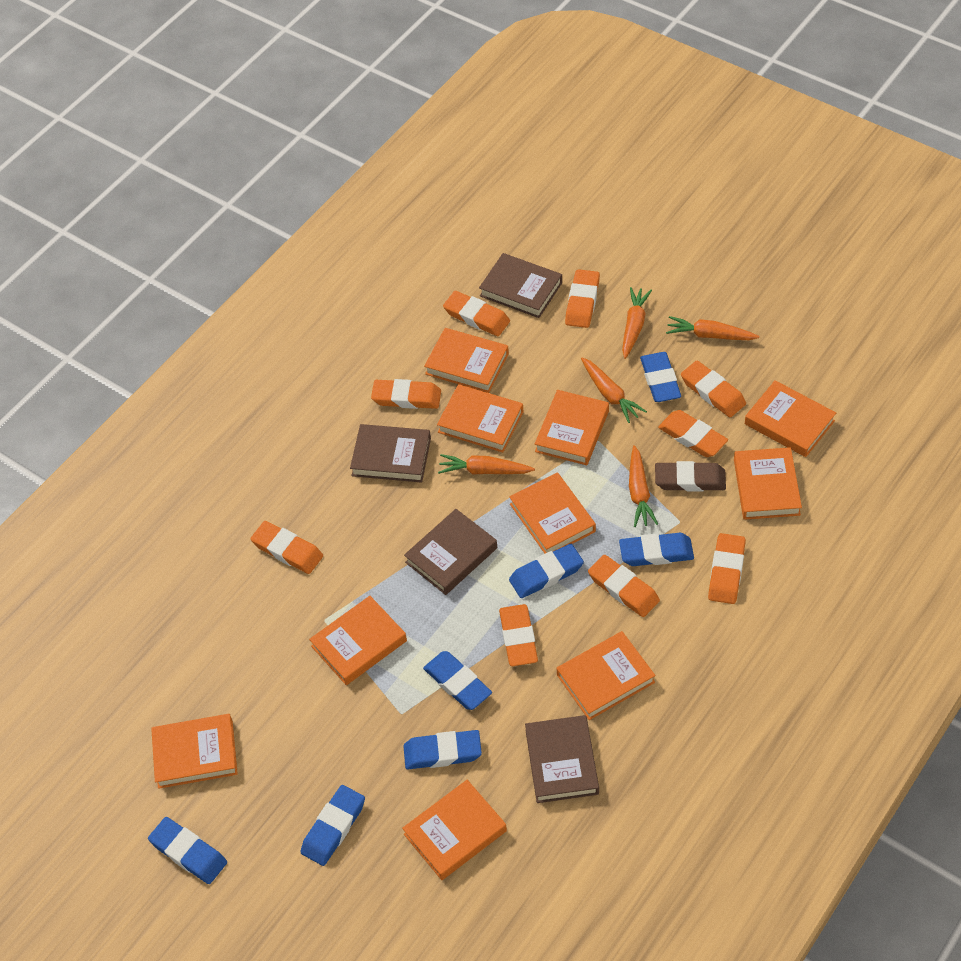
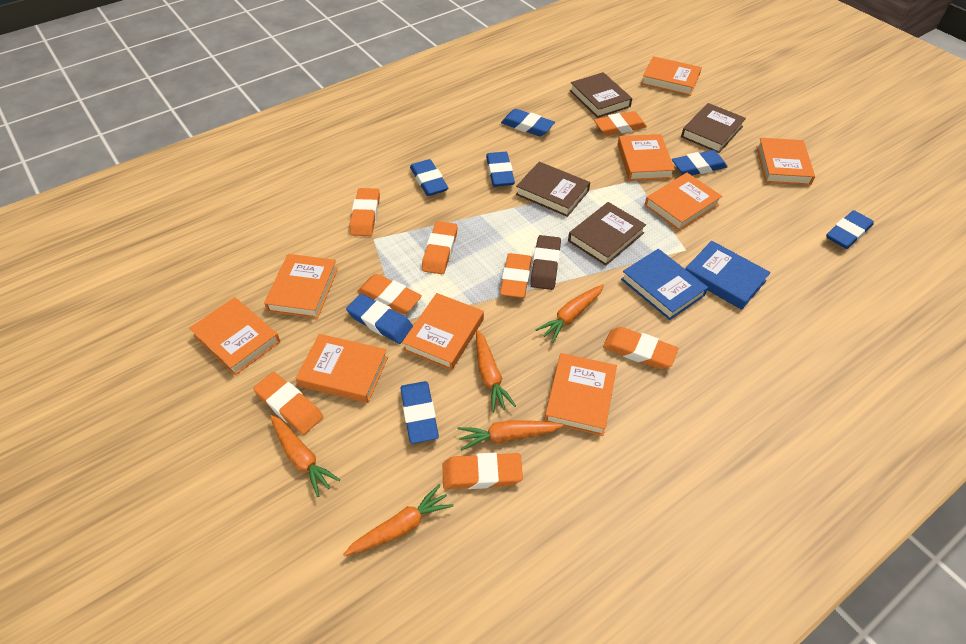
blue book: 0 -> 2
orange book: 10 -> 9
orange eraser: 9 -> 8

